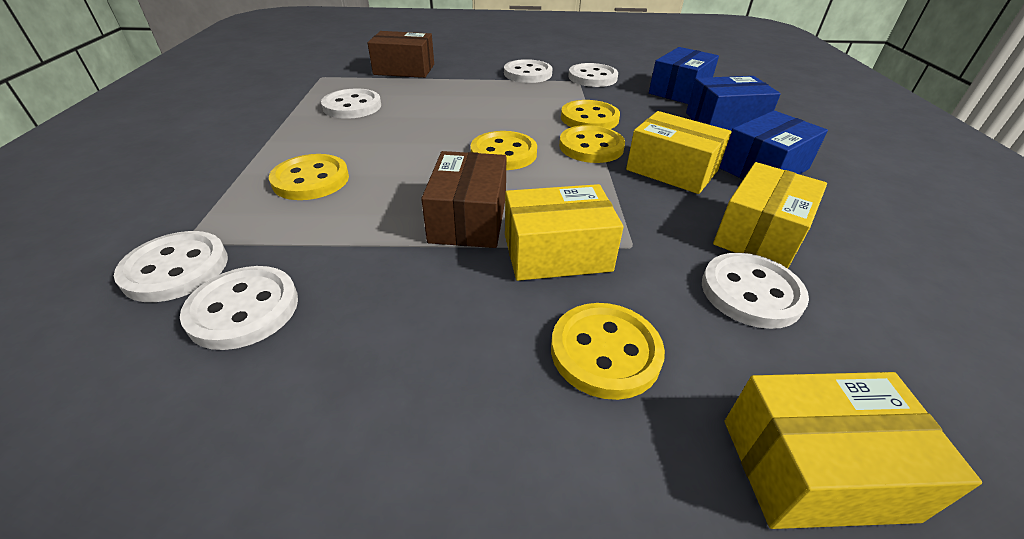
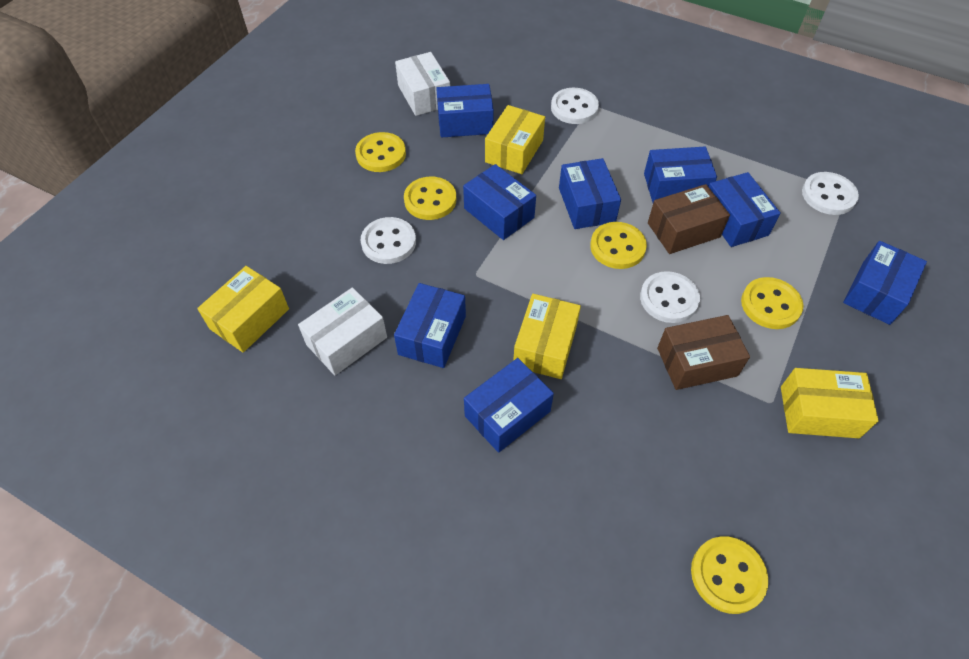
blue box: 3 -> 8
white box: 0 -> 2
white button: 6 -> 4

